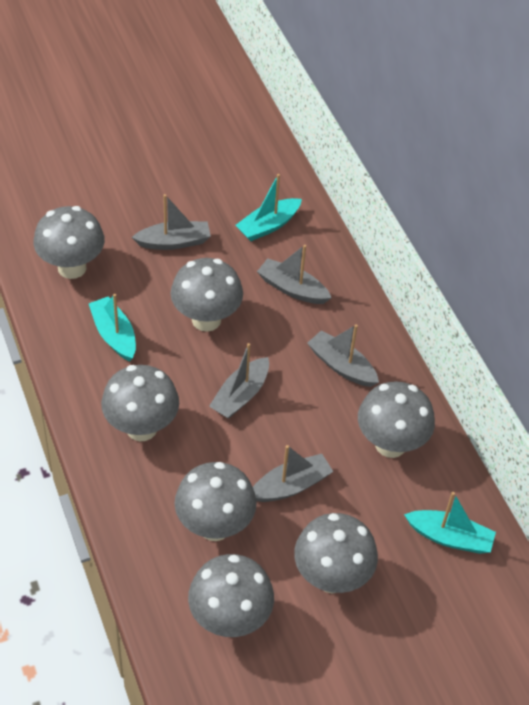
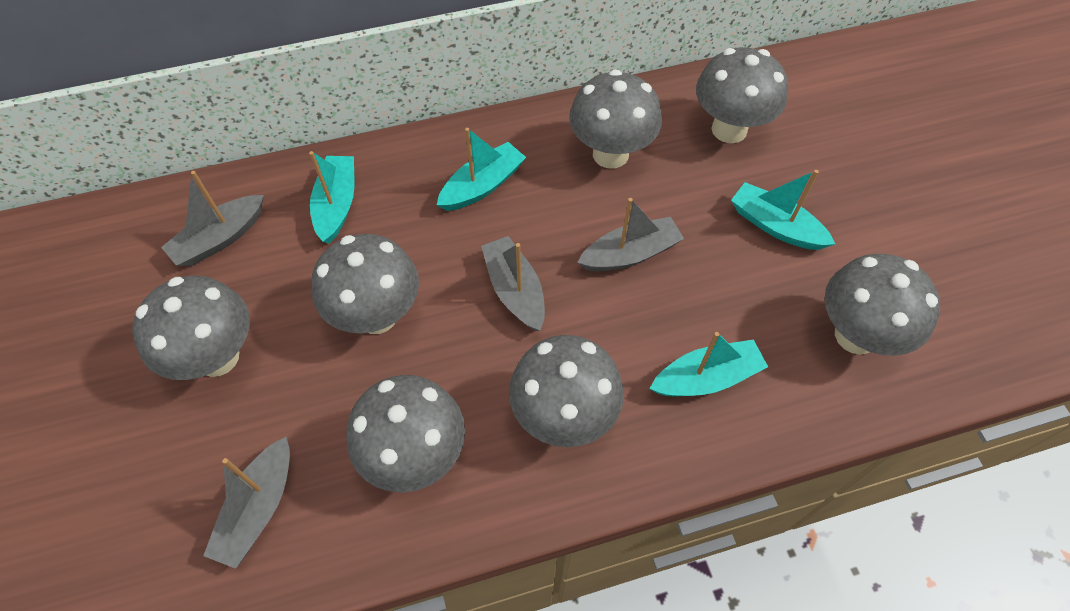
grey boat: 5 -> 4
turquoise boat: 3 -> 4

